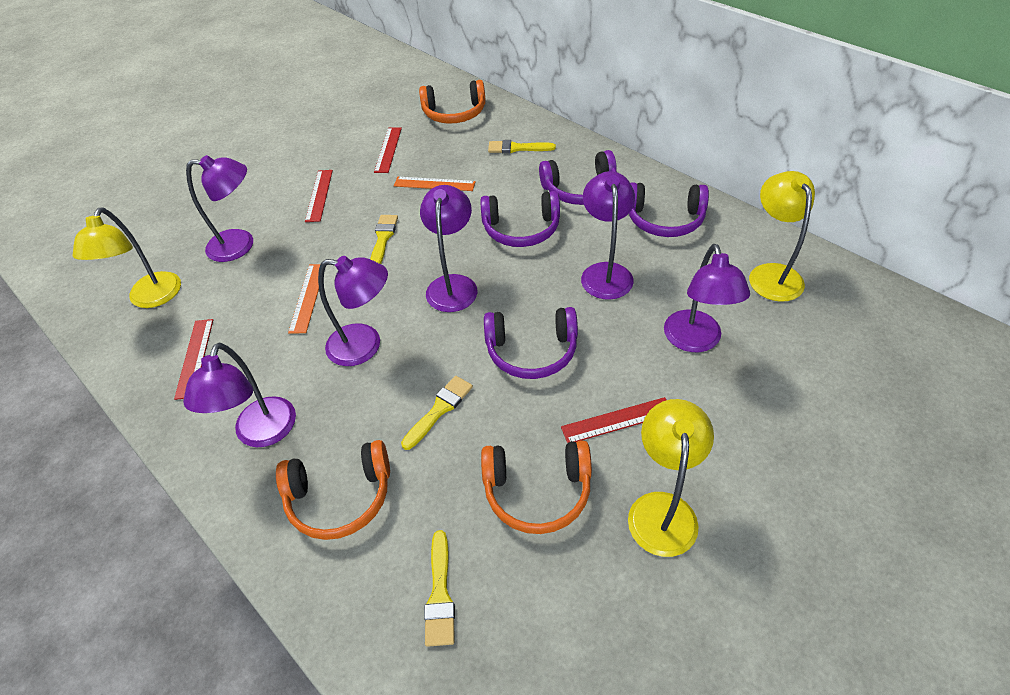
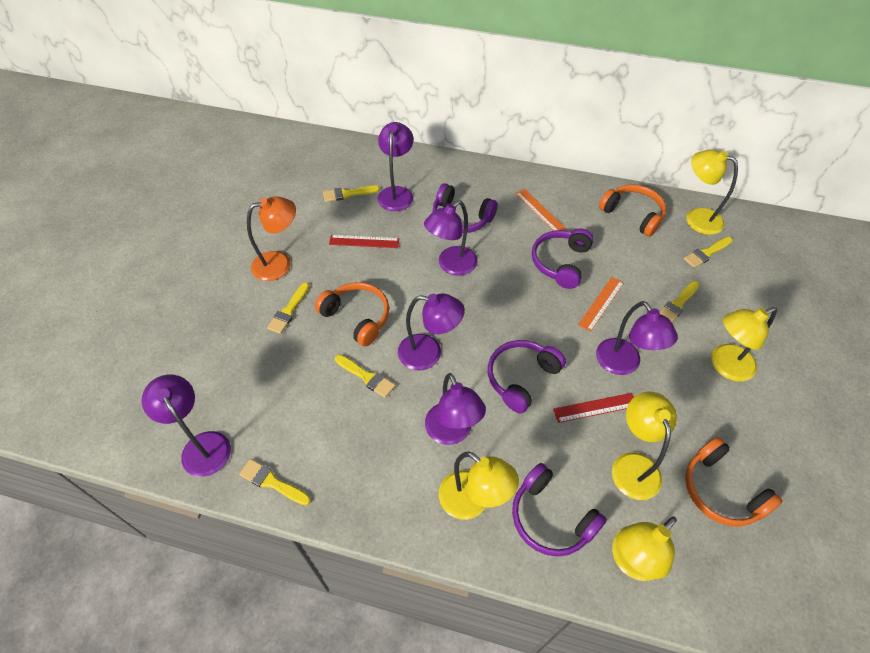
orange lamp: 0 -> 1
red ruler: 4 -> 2
yellow brush: 4 -> 6
yellow lamp: 3 -> 5

